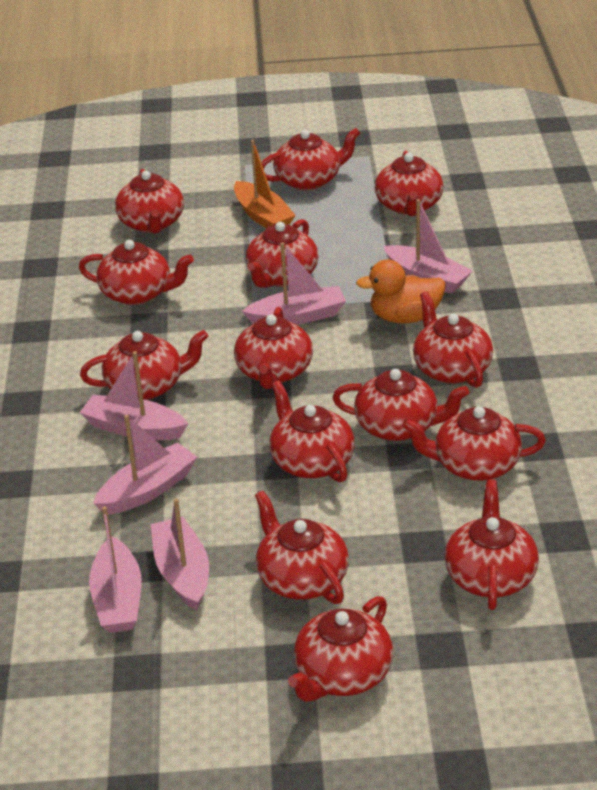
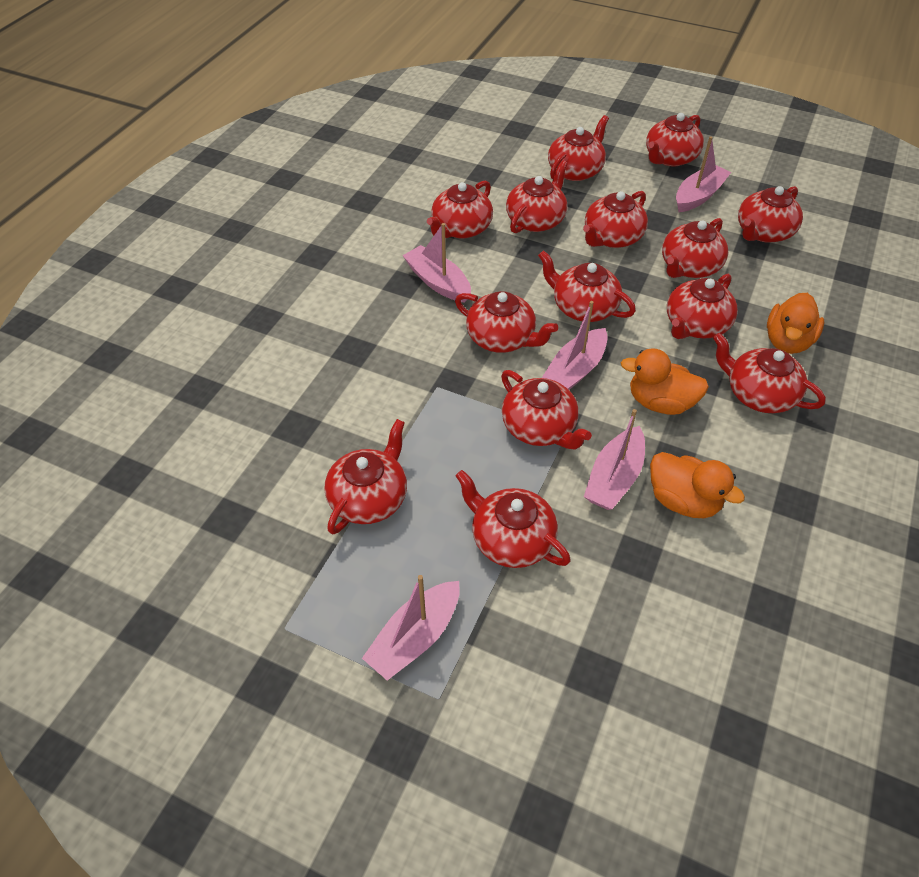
orange boat: 1 -> 0
orange duck: 1 -> 3
pink boat: 6 -> 5

